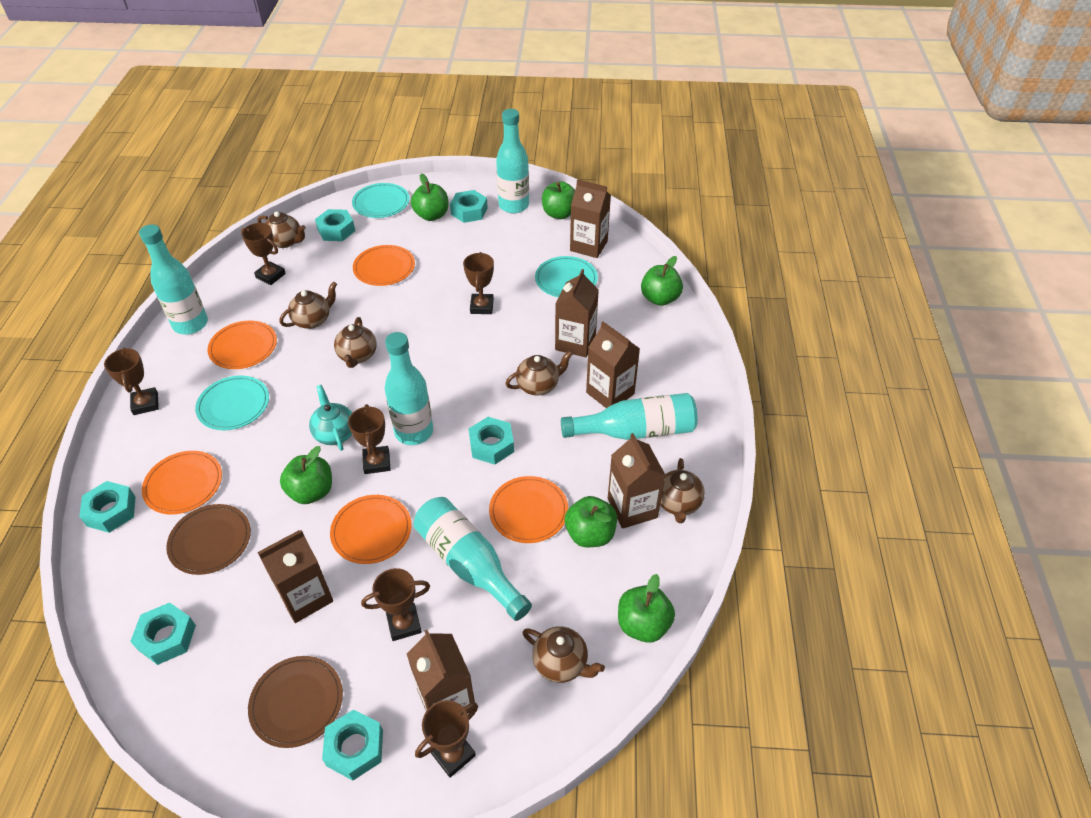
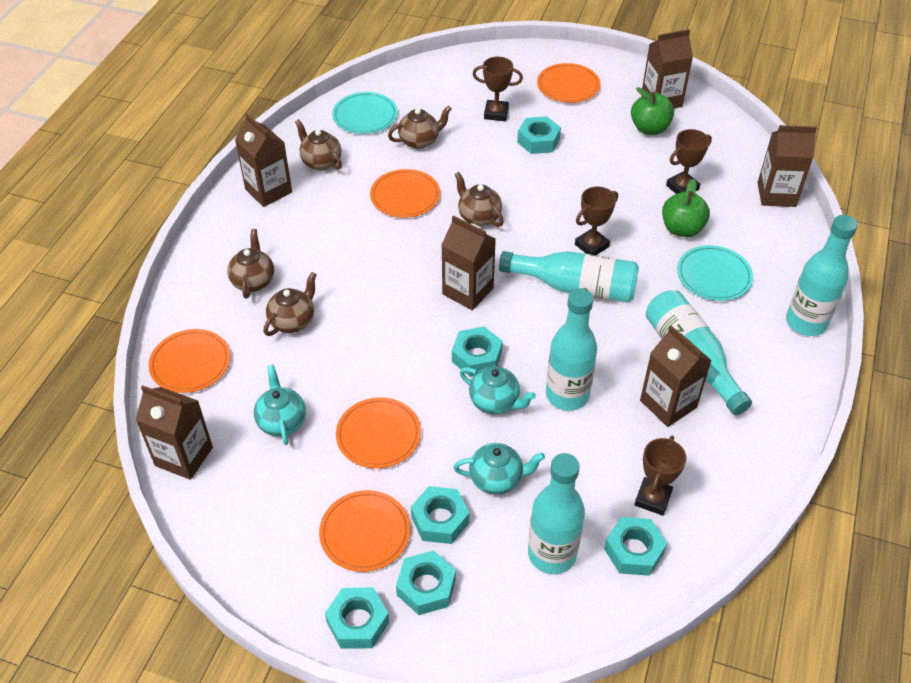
brown plate: 2 -> 0
brown teapot: 6 -> 5
brown trophy: 6 -> 4
green apple: 6 -> 2
turquoise plate: 3 -> 2
turquoise teapot: 1 -> 3

